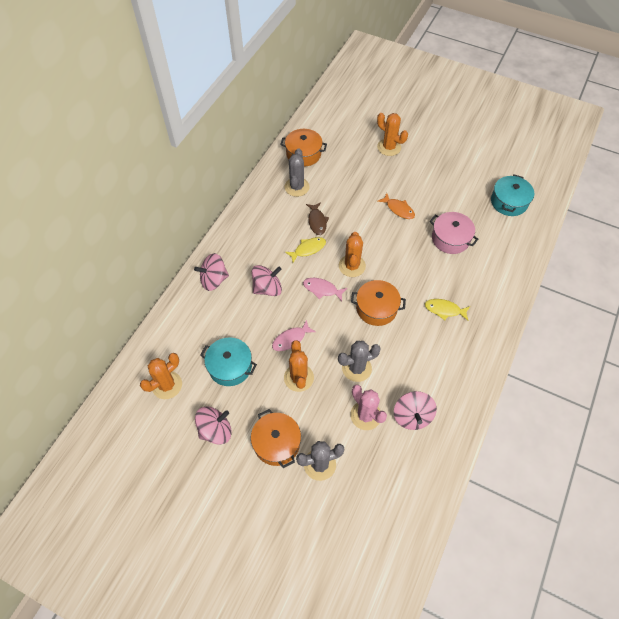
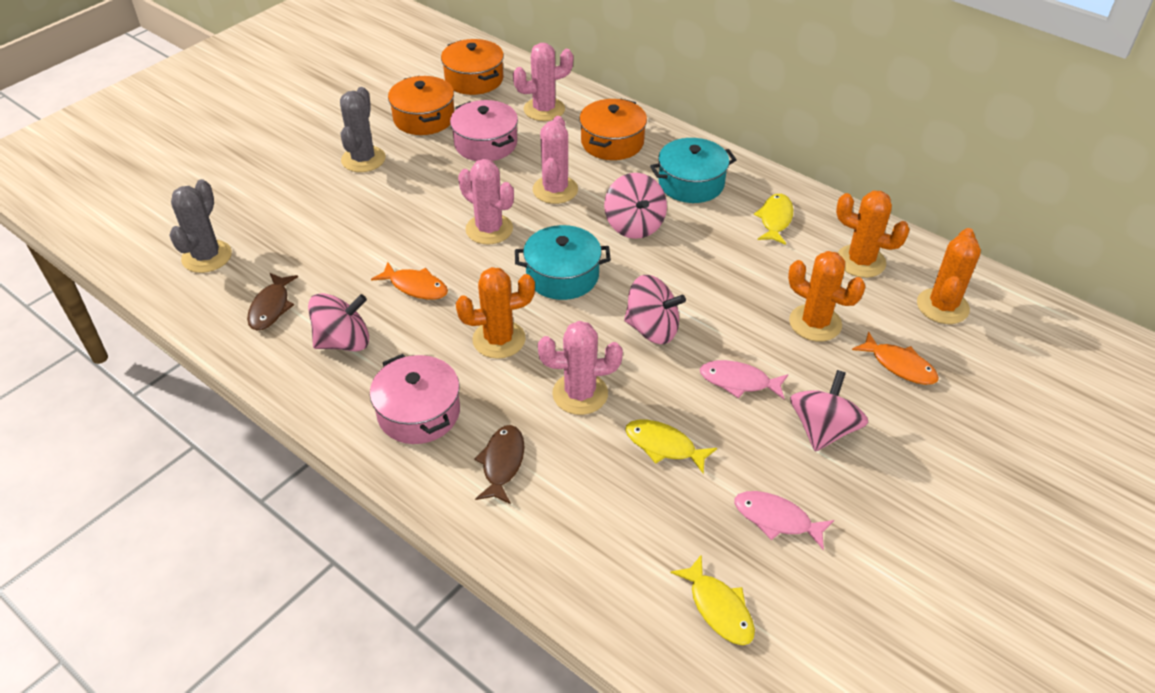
brown fish: 1 -> 2
grey cactus: 3 -> 2
orange fish: 1 -> 2
pink cactus: 1 -> 4
pink pot: 1 -> 2
yellow fish: 2 -> 3

